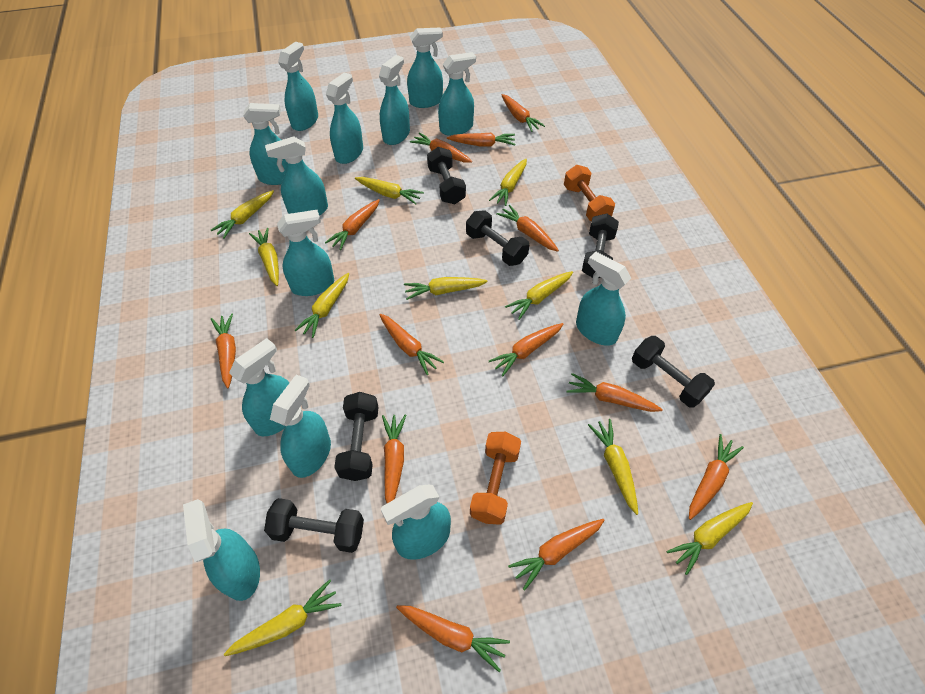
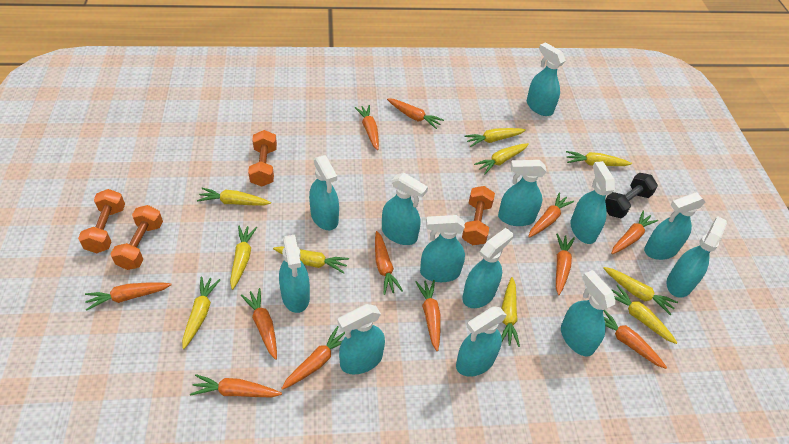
black dumbbell: 6 -> 1
orange carrot: 13 -> 12
orange dumbbell: 2 -> 4

